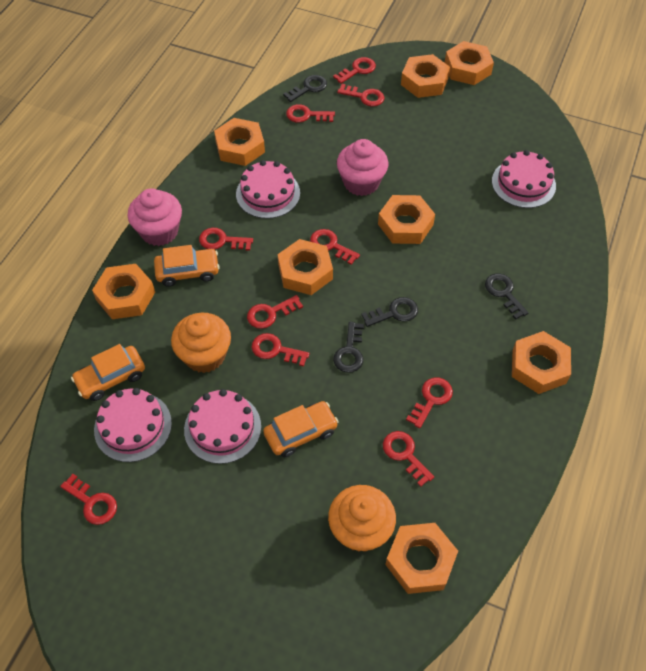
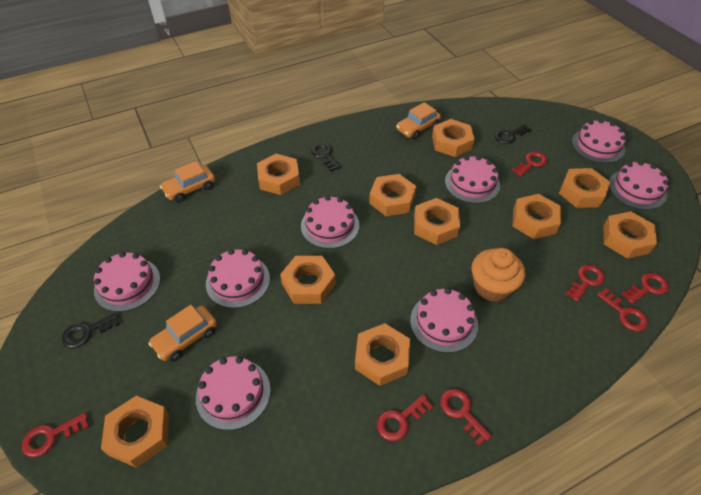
black key: 4 -> 3
orange cupcake: 2 -> 1
orange nut: 8 -> 10
pink cake: 4 -> 8
pink cupcake: 2 -> 0
red key: 10 -> 7

